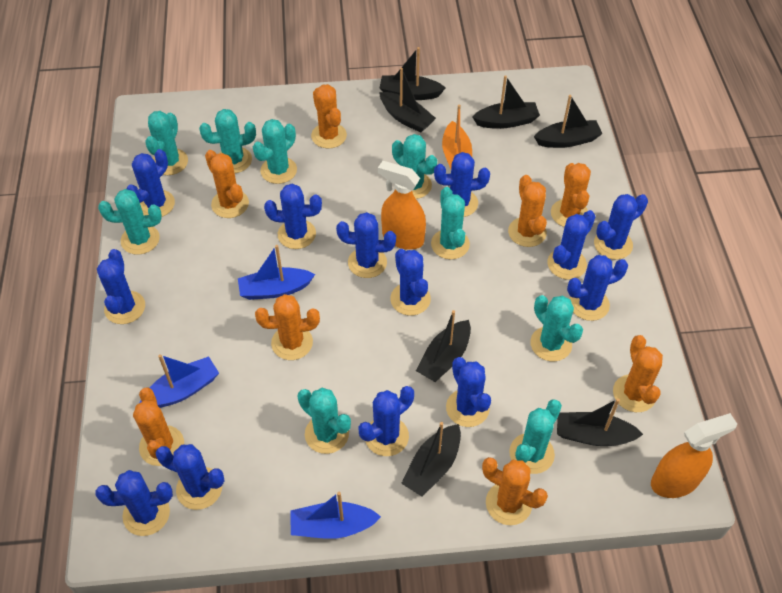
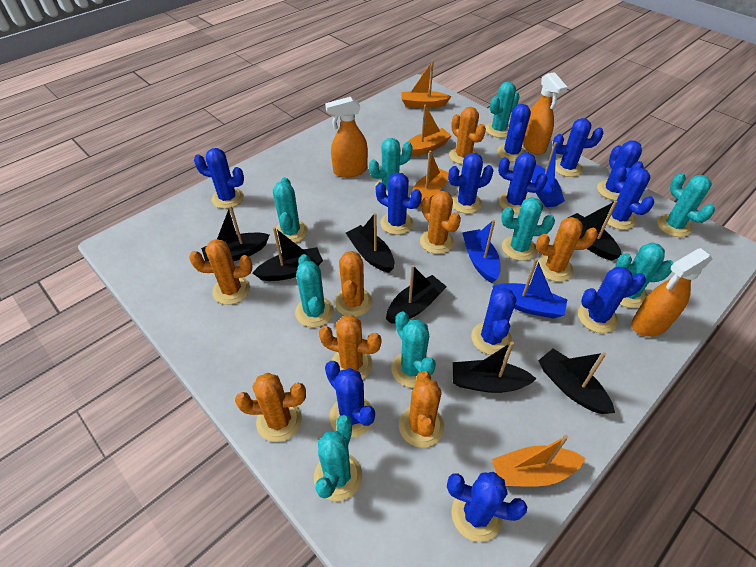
blue cactus: 13 -> 12
orange boat: 1 -> 4
orange spray bottle: 2 -> 3

